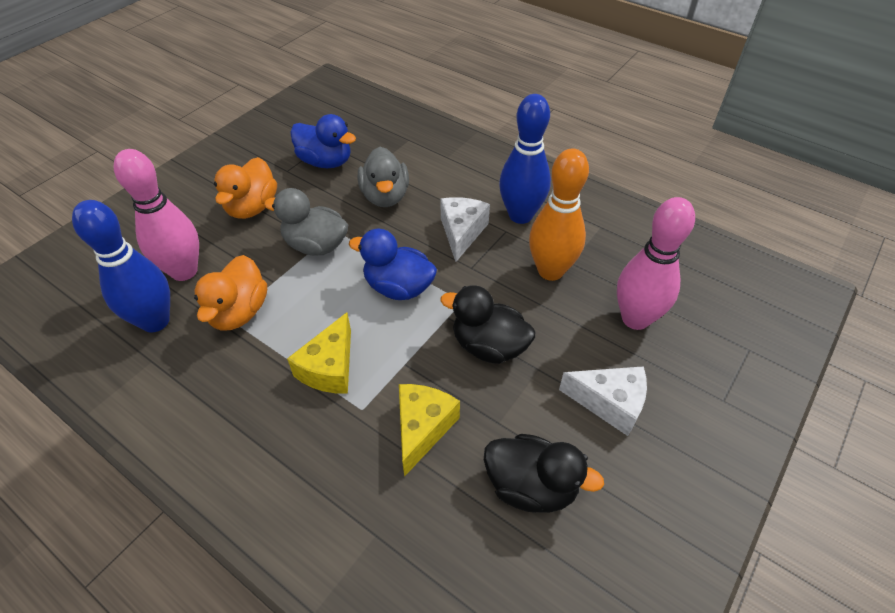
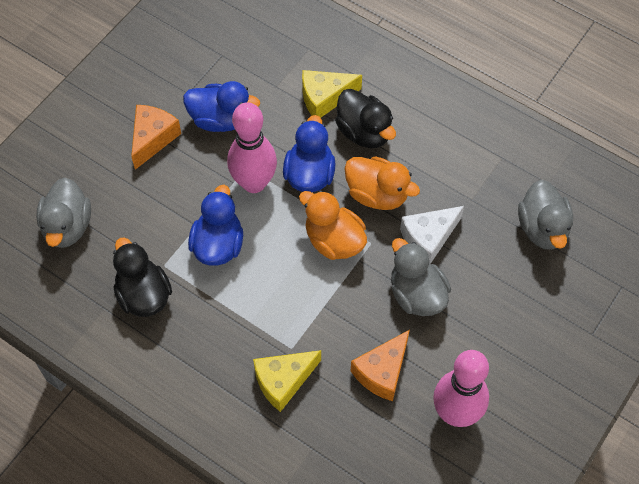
blue bowling pin: 2 -> 0
blue duck: 2 -> 3
grey duck: 2 -> 3
orange bowling pin: 1 -> 0
orange cheese: 0 -> 2
white cheese: 2 -> 1

